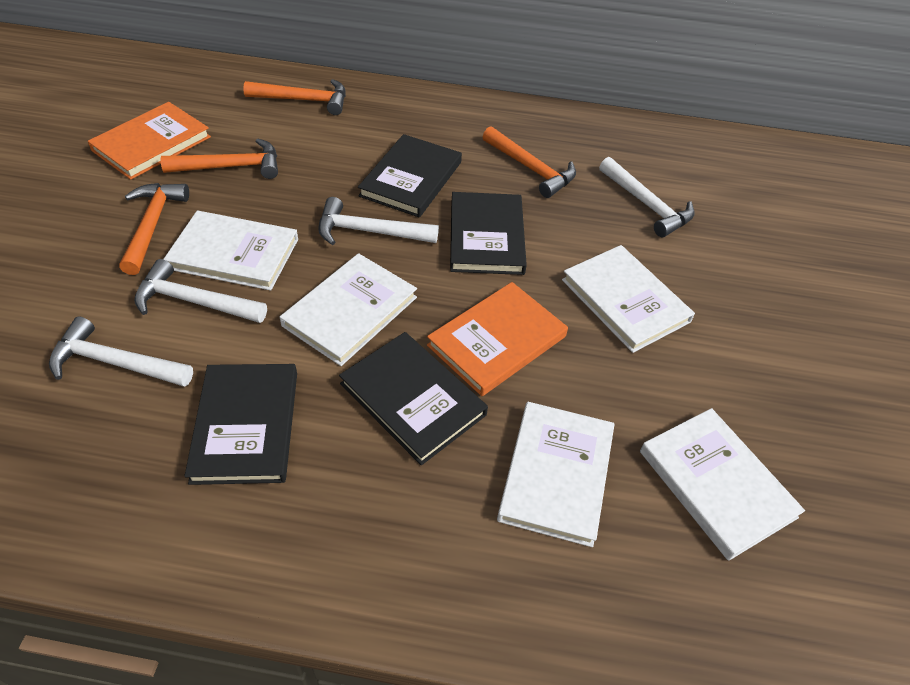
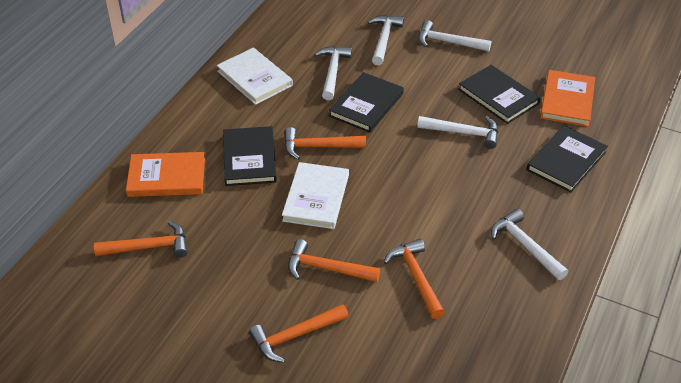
orange hammer: 4 -> 5
white book: 5 -> 2
white hammer: 4 -> 5

